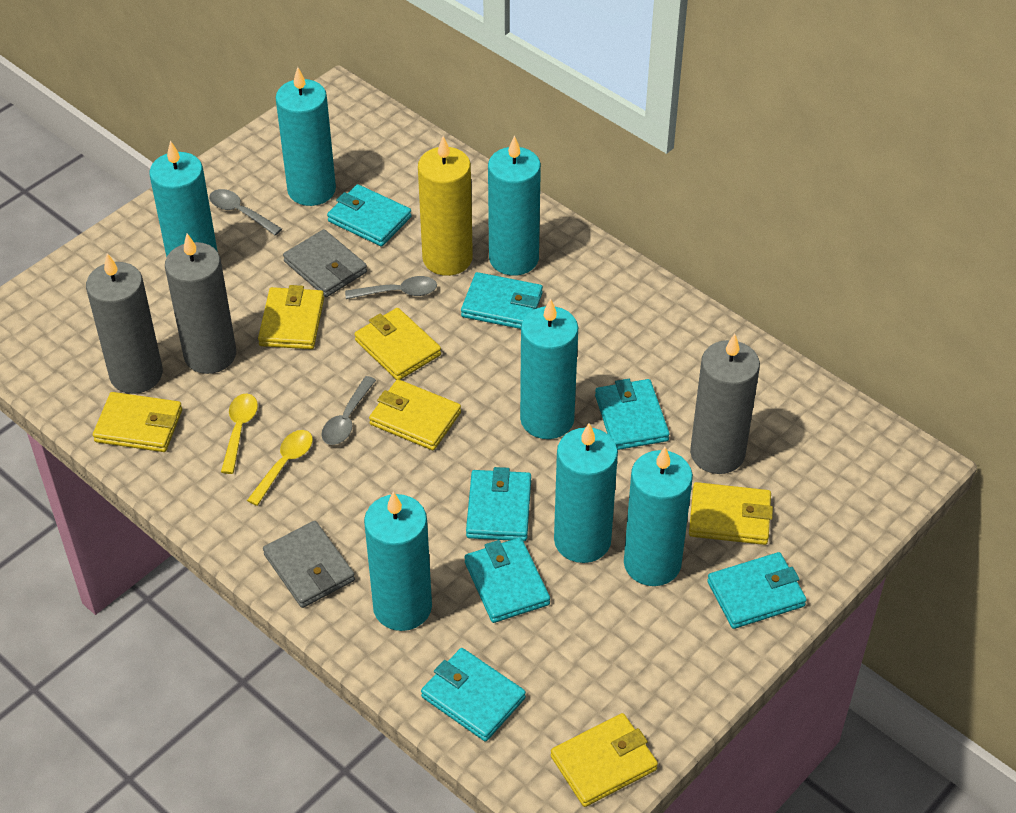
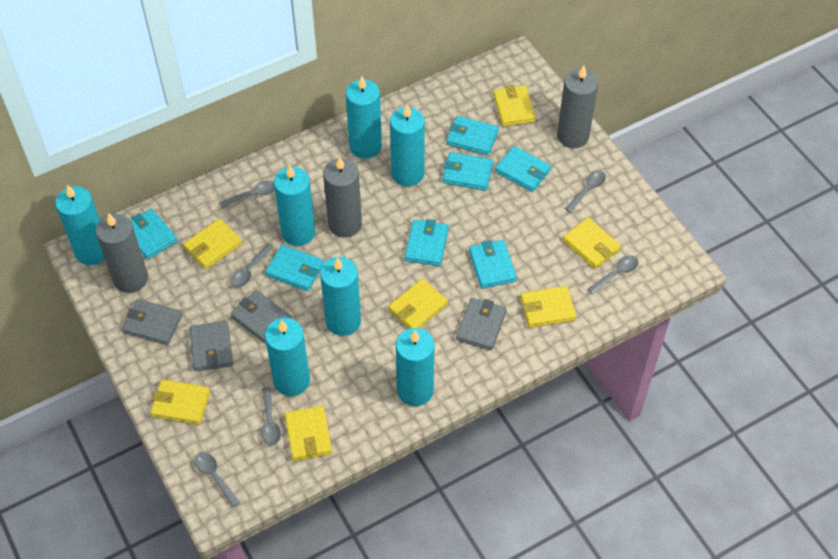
grey spoon: 3 -> 6
grey wallet: 2 -> 4
yellow candle: 1 -> 0
yellow spoon: 2 -> 0
yellow wallet: 6 -> 7

